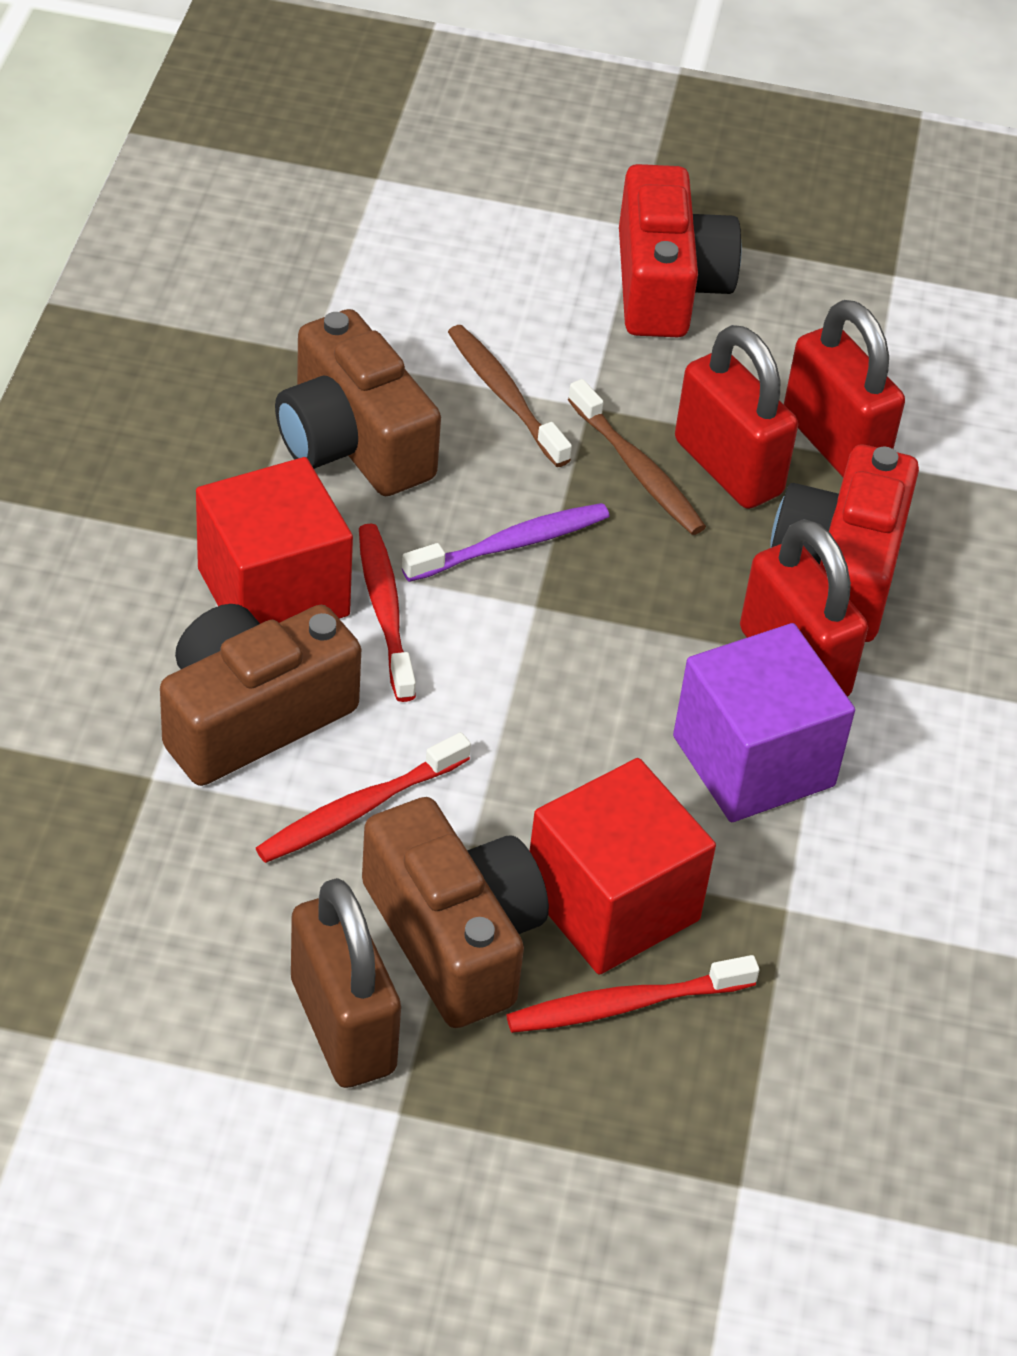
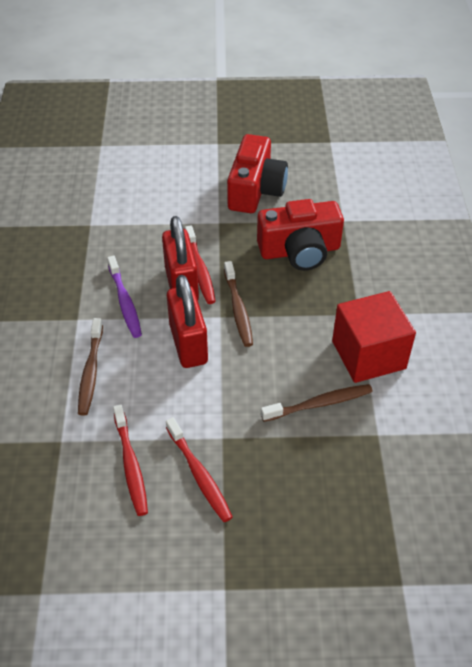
brown camera: 3 -> 0
brown padlock: 1 -> 0
brown toothbrush: 2 -> 3
purple cube: 1 -> 0
red cube: 2 -> 1
red padlock: 3 -> 2

